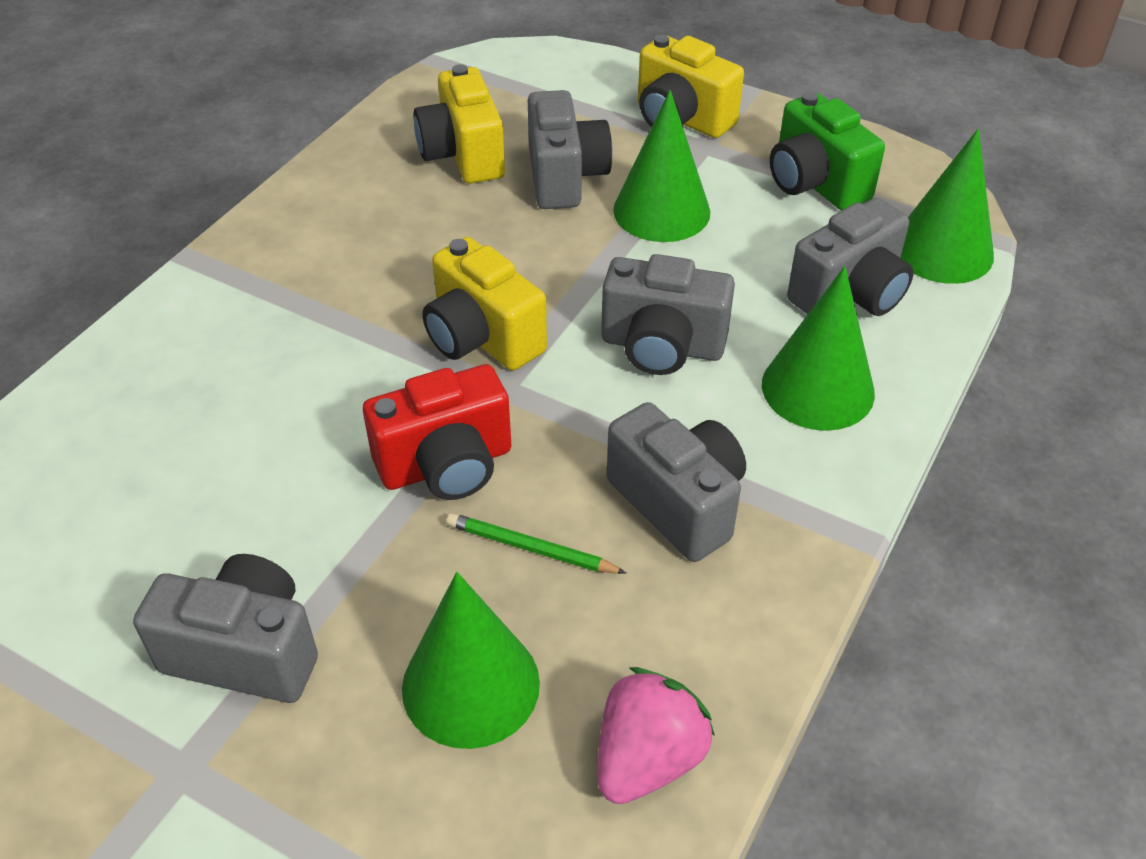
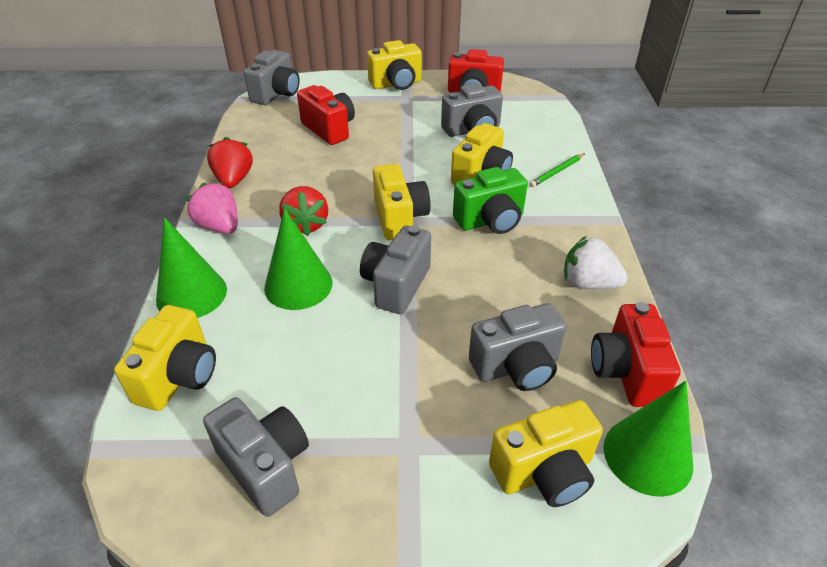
green cone: 4 -> 3
red camera: 1 -> 3
red strawberry: 0 -> 2
white strawberry: 0 -> 1
yellow camera: 3 -> 5

